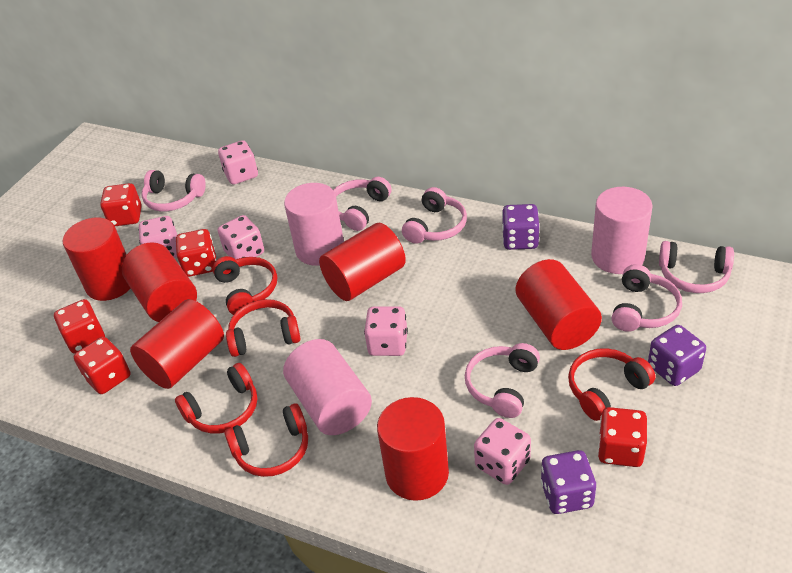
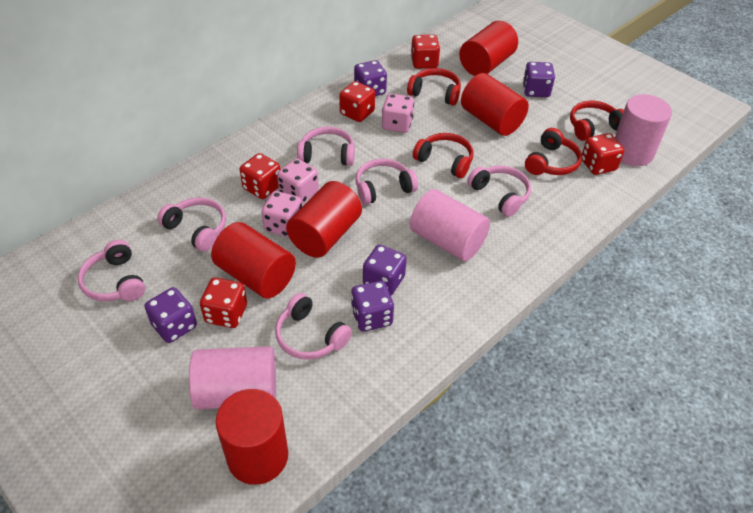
pink dice: 5 -> 3
purple dice: 3 -> 5
red cylinder: 6 -> 5
red headphones: 5 -> 4

